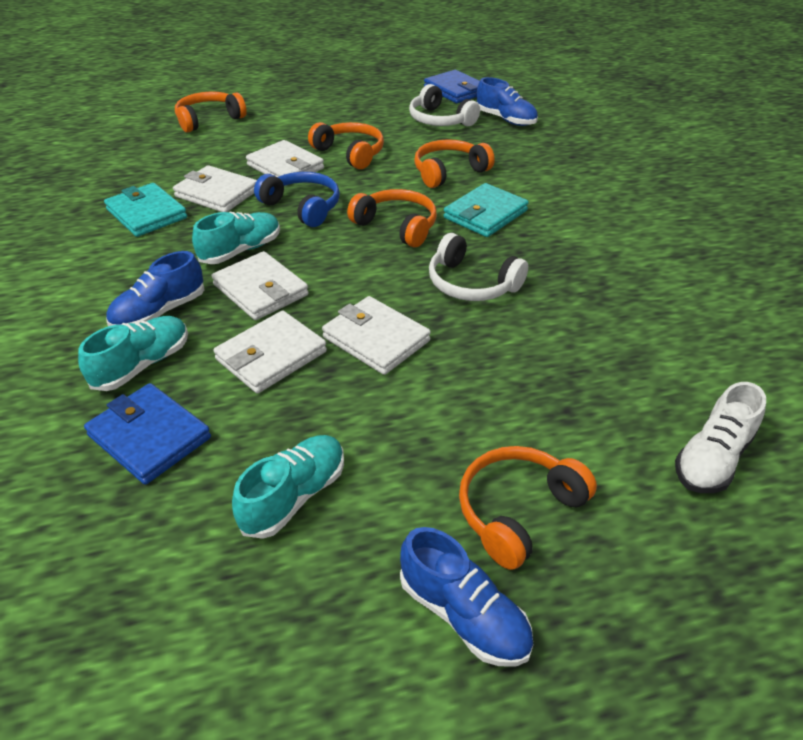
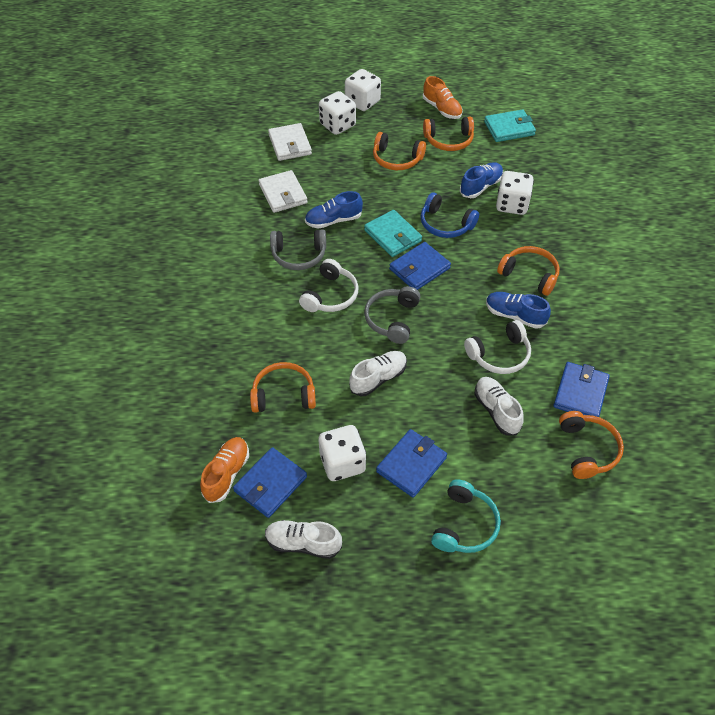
blue wallet: 2 -> 4
grey headphones: 0 -> 2
orange shoe: 0 -> 2
turquoise headphones: 0 -> 1
turquoise shoe: 3 -> 0
white dice: 0 -> 4
white shoe: 1 -> 3
white wallet: 5 -> 2

